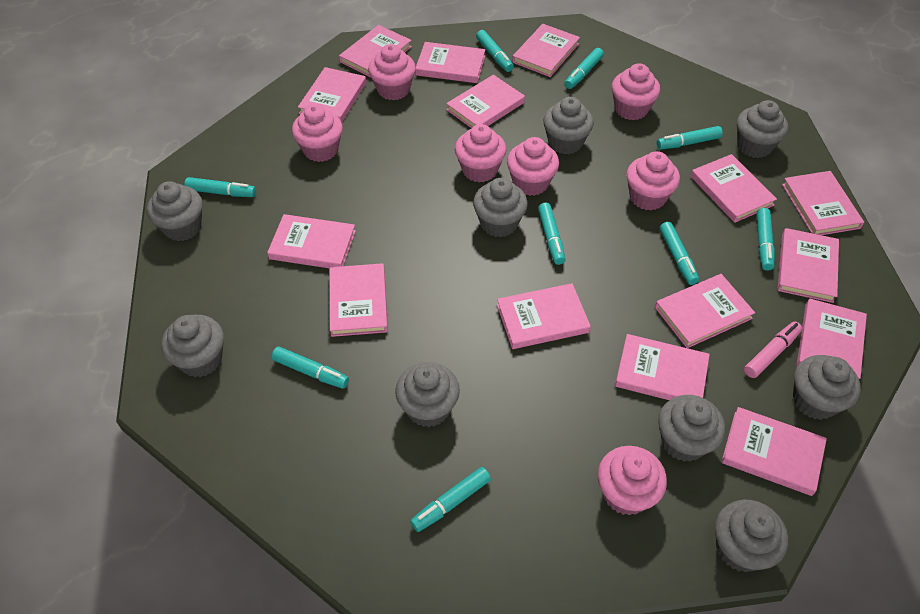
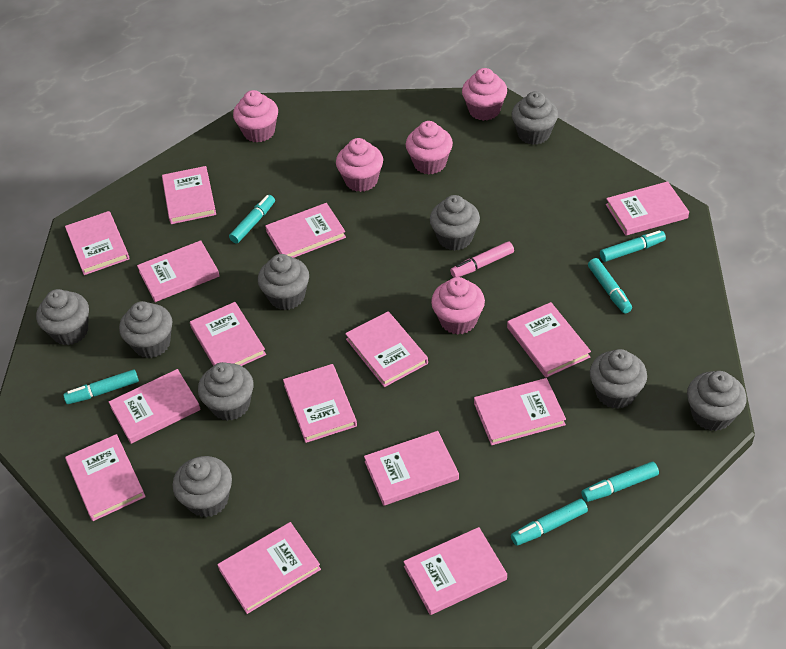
pink cupcake: 7 -> 5
turquoise marker: 9 -> 6

